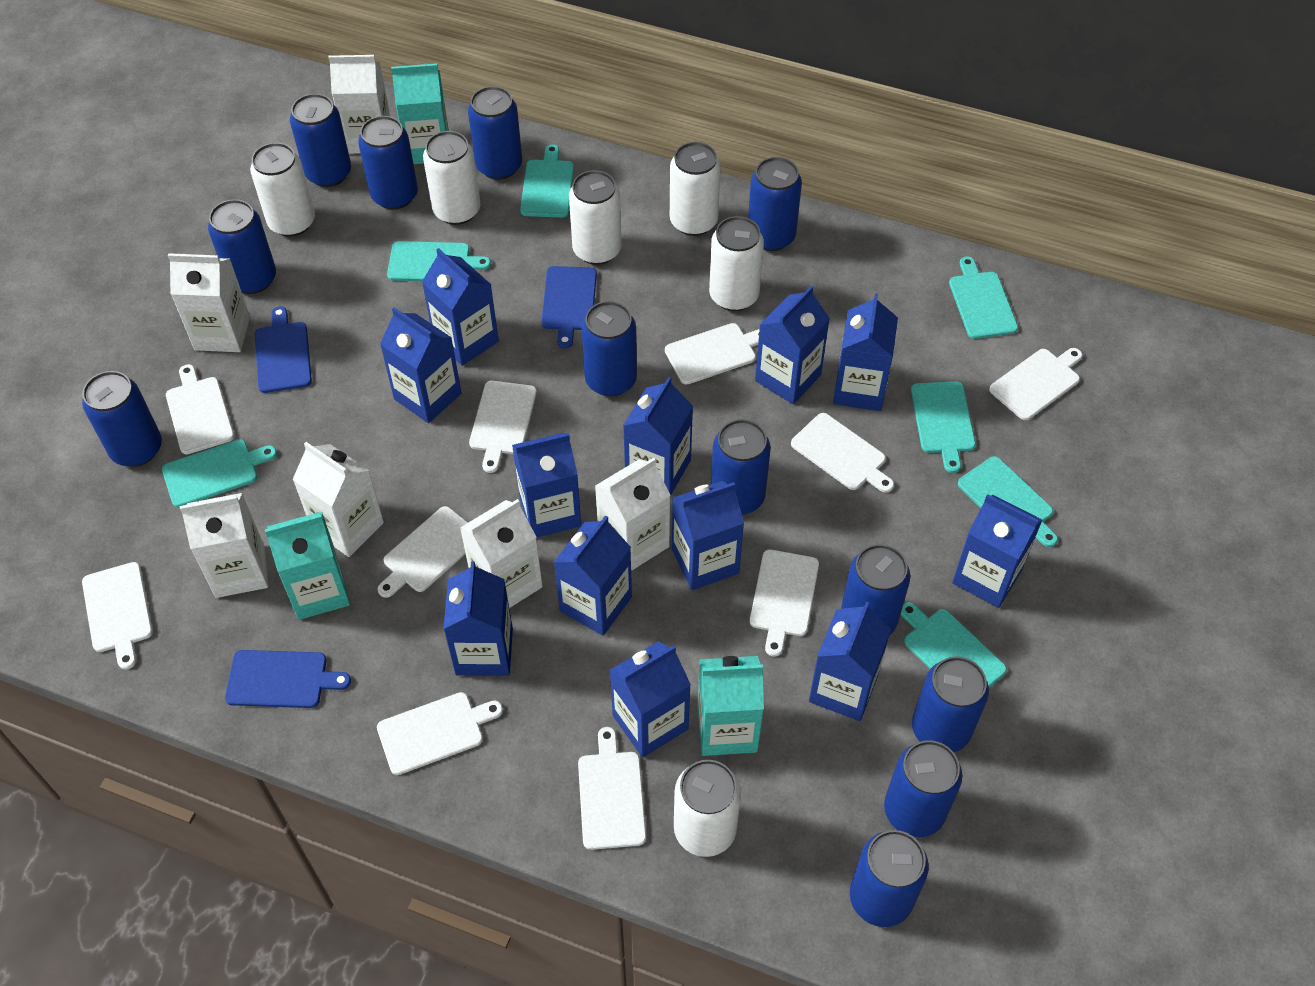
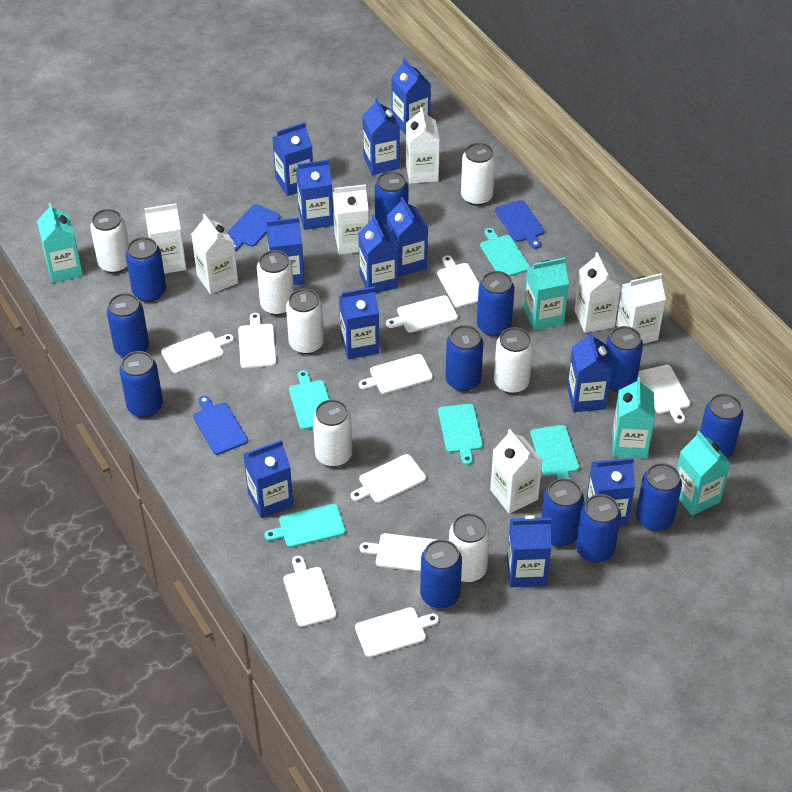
turquoise carton: 3 -> 4
turquoise cutting board: 7 -> 5
white can: 6 -> 7
white carton: 6 -> 7

